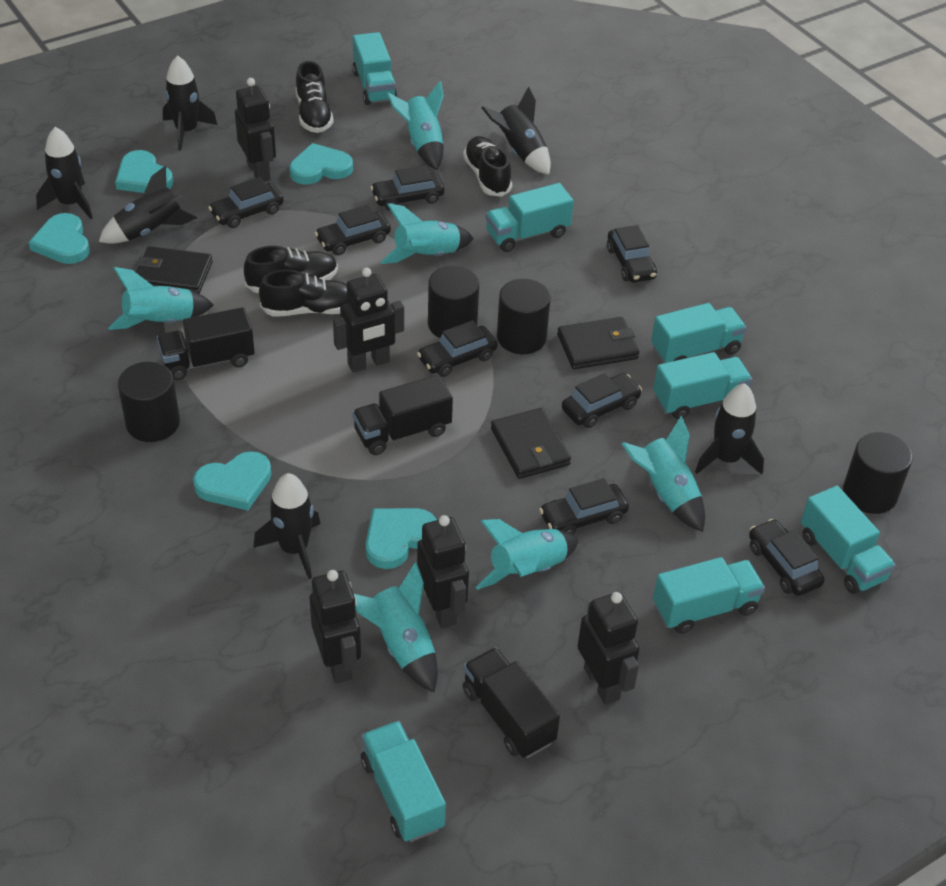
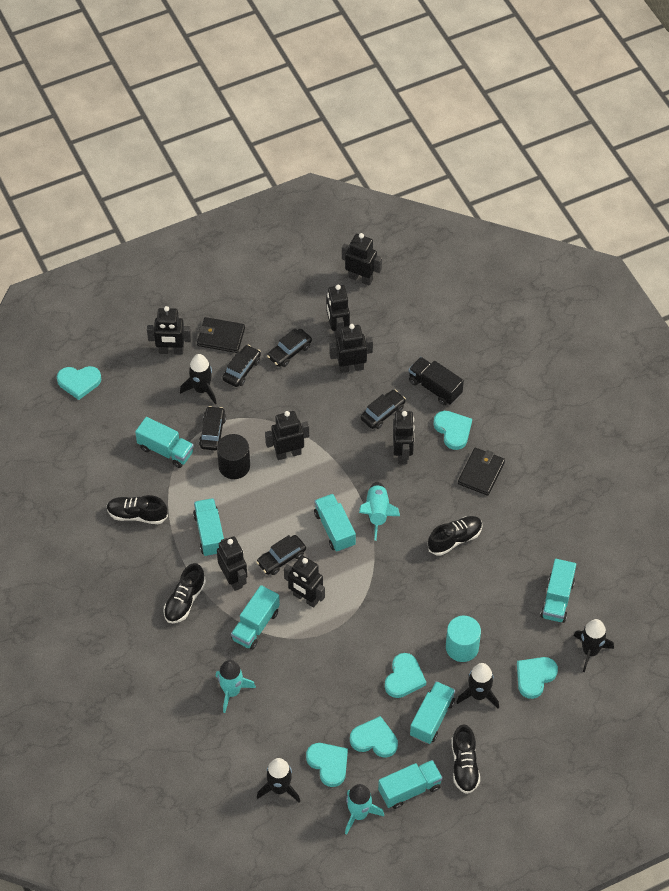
black car: 8 -> 5
black cylinder: 4 -> 1
black robot: 5 -> 8
black rocket: 6 -> 4
black truck: 3 -> 1
black wallet: 3 -> 2
turquoise cylinder: 0 -> 1
turquoise heart: 5 -> 6
turquoise rocket: 6 -> 3

